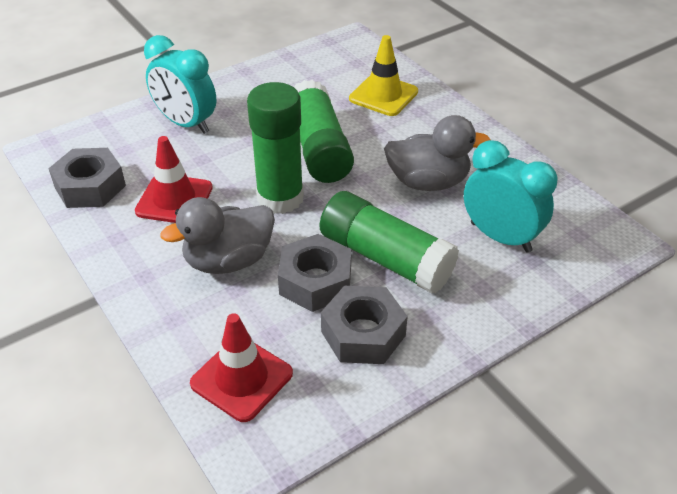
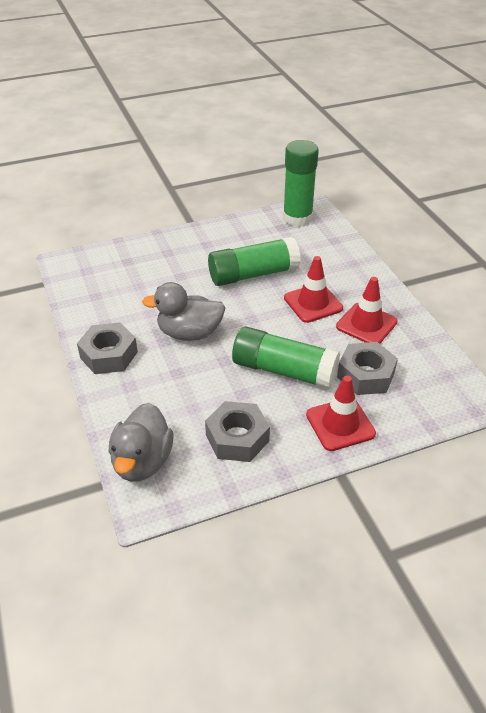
red traffic cone: 2 -> 3
turquoise clock: 2 -> 0
yellow traffic cone: 1 -> 0

